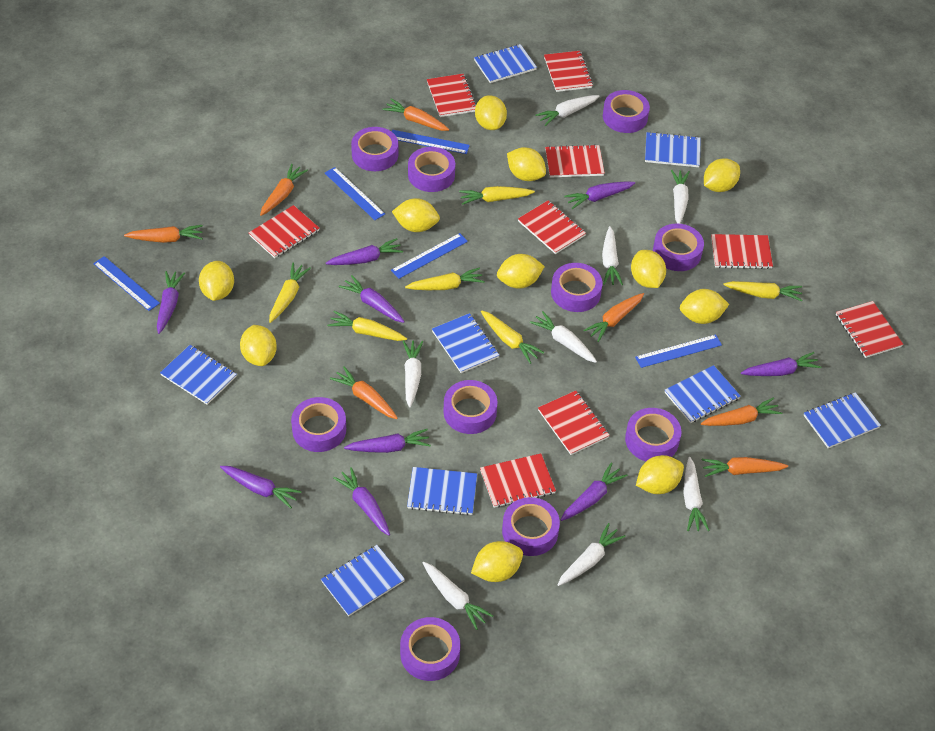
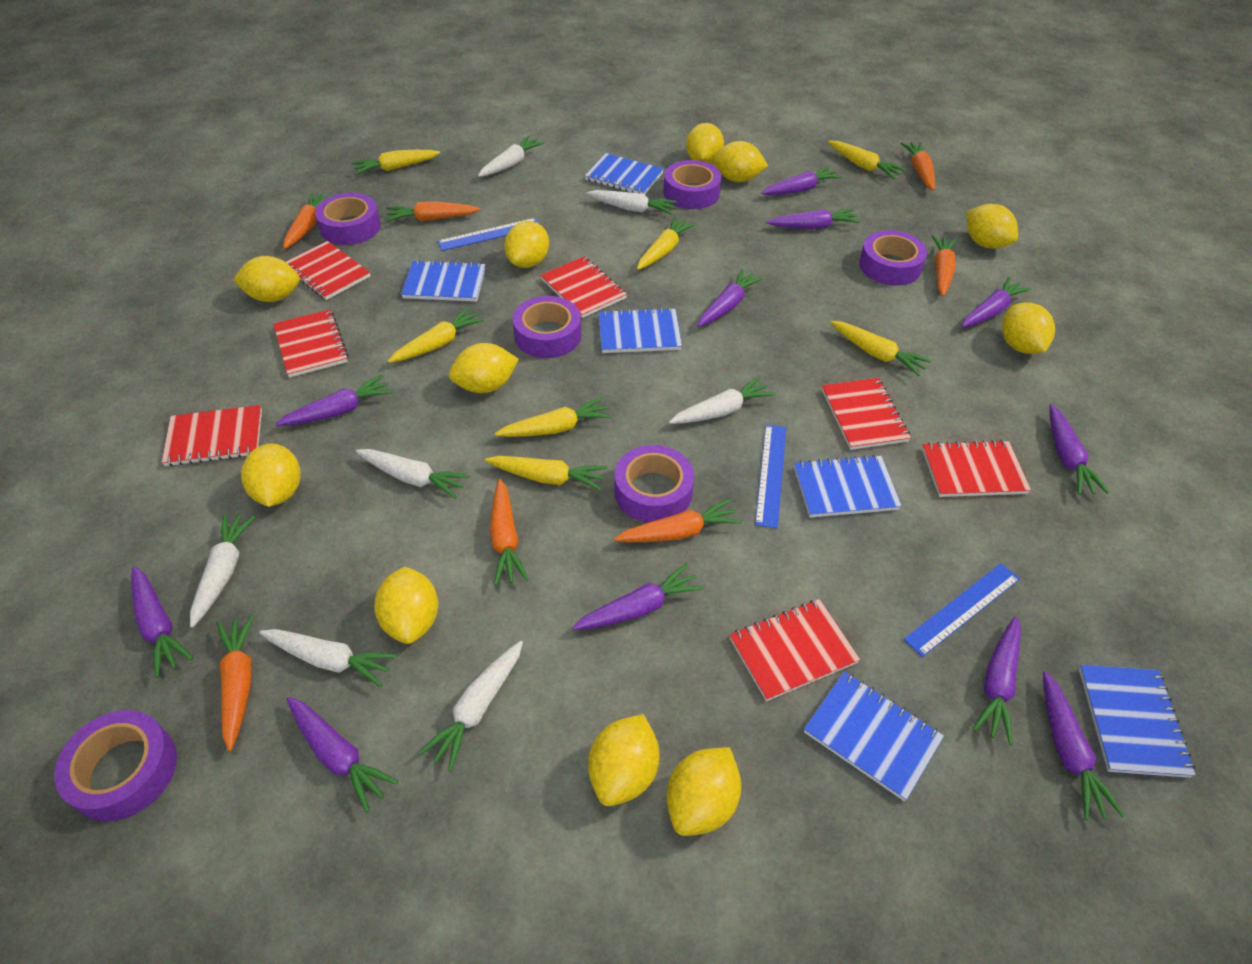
blue notebook: 8 -> 6
blue ruler: 5 -> 3
purple carrot: 9 -> 11
purple tape: 10 -> 6
red notebook: 9 -> 7
white carrot: 8 -> 7
yellow carrot: 6 -> 7

